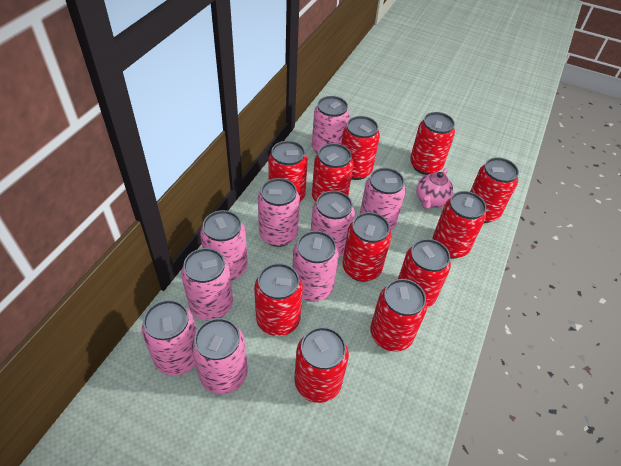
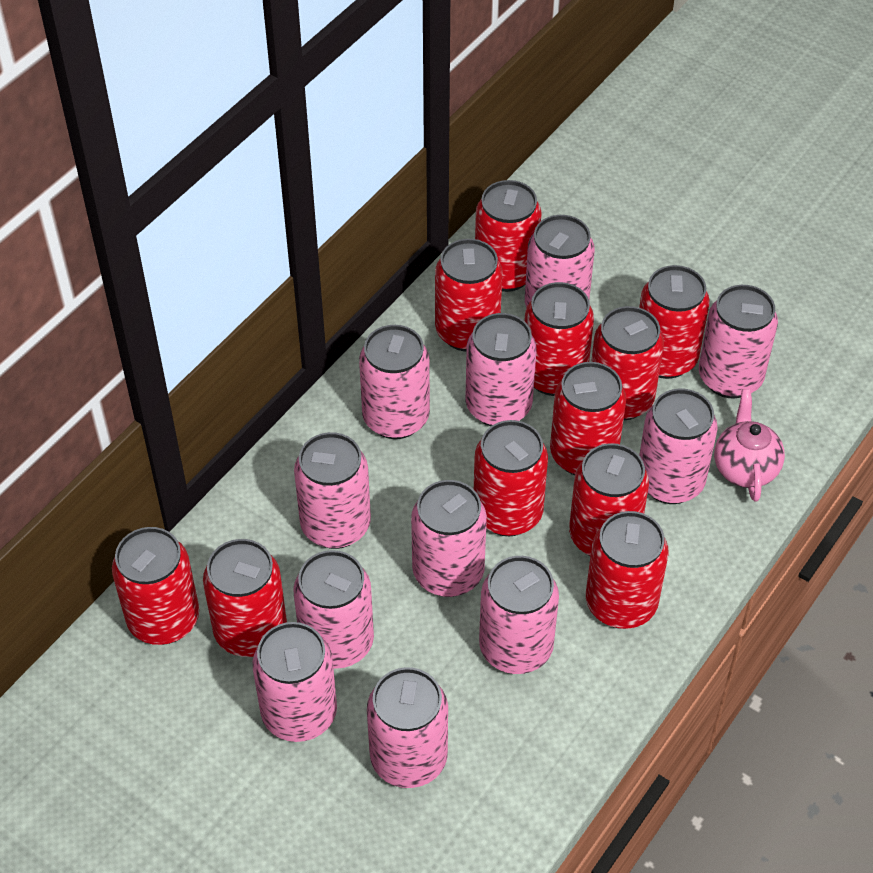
pink can: 9 -> 11

